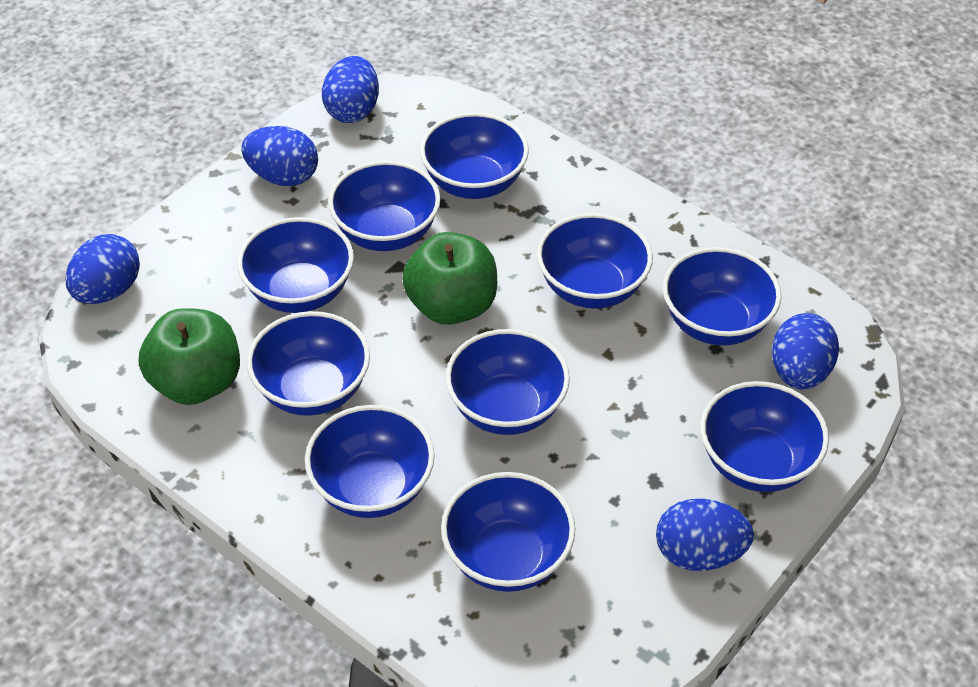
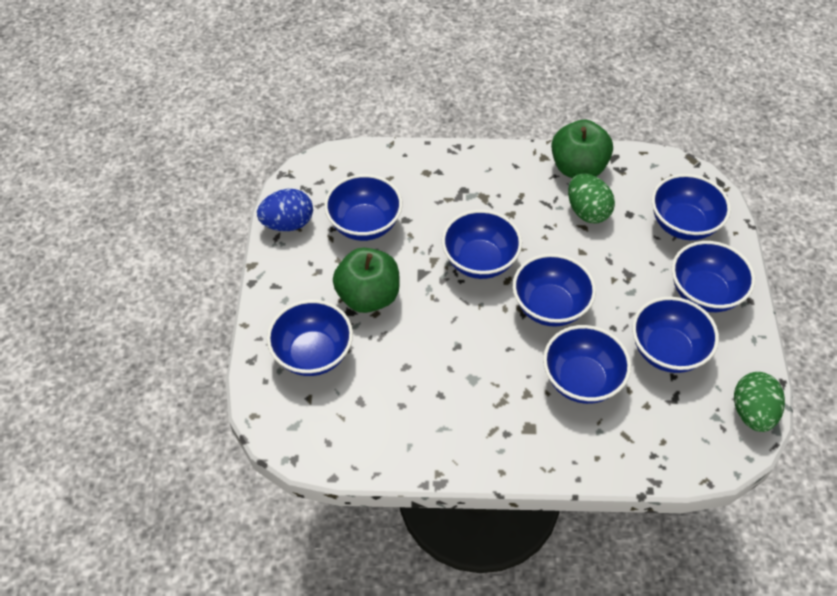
blue bowl: 10 -> 8
blue egg: 5 -> 1
green egg: 0 -> 2

